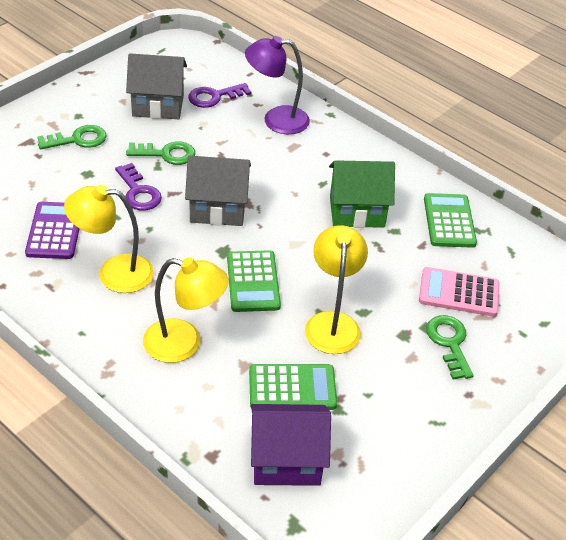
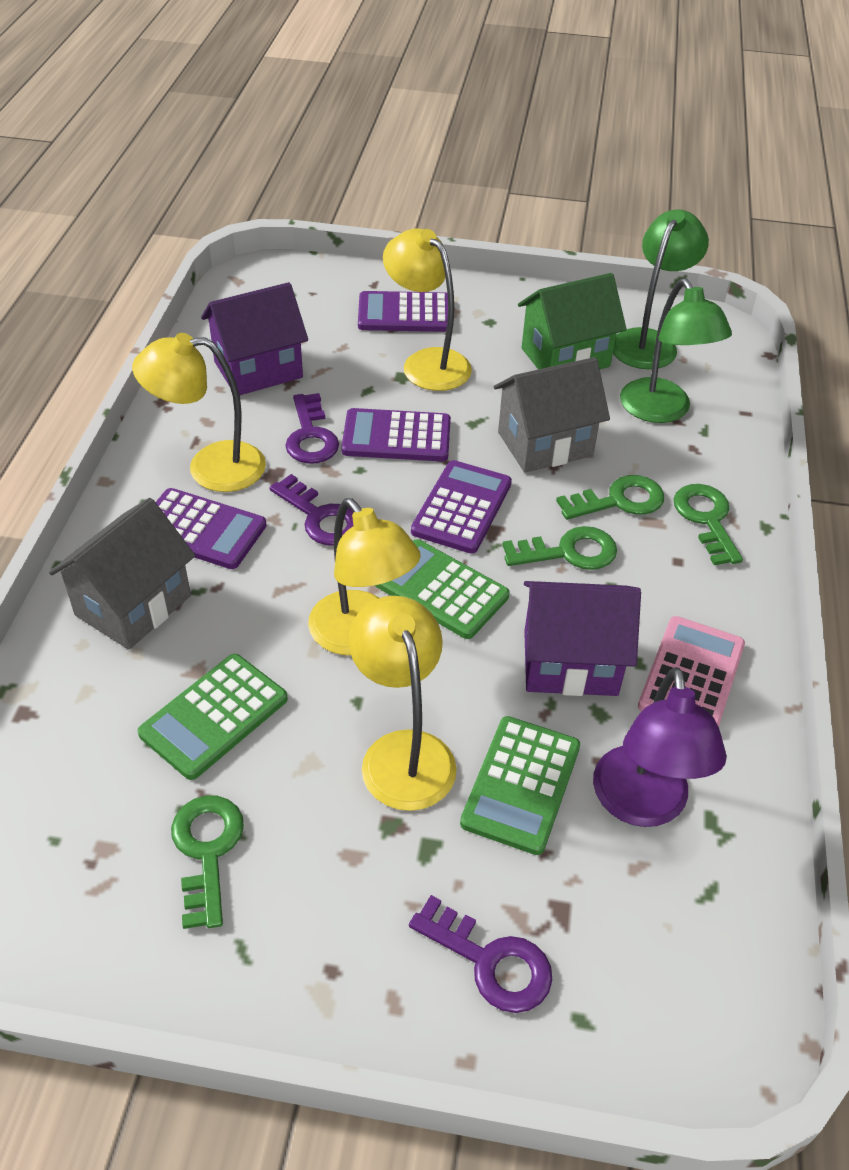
green key: 3 -> 4
green lamp: 0 -> 2
purple calculator: 1 -> 4
purple house: 1 -> 2
purple key: 2 -> 3
yellow lamp: 3 -> 4

